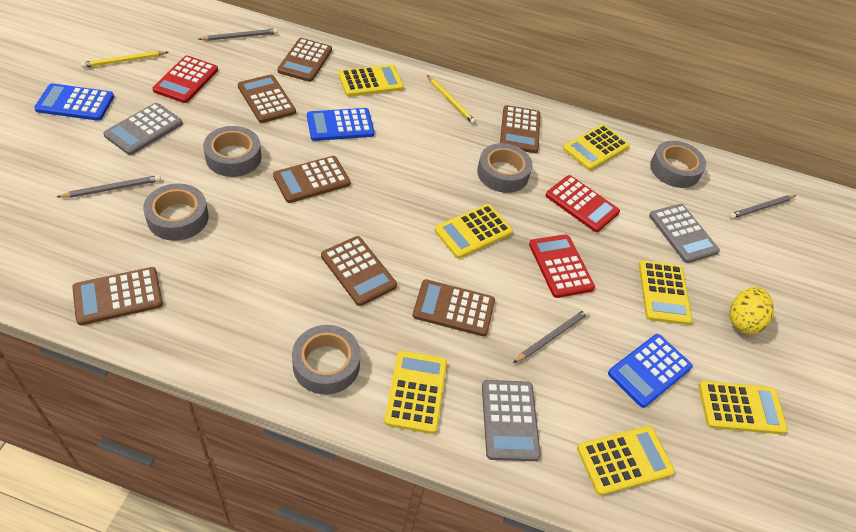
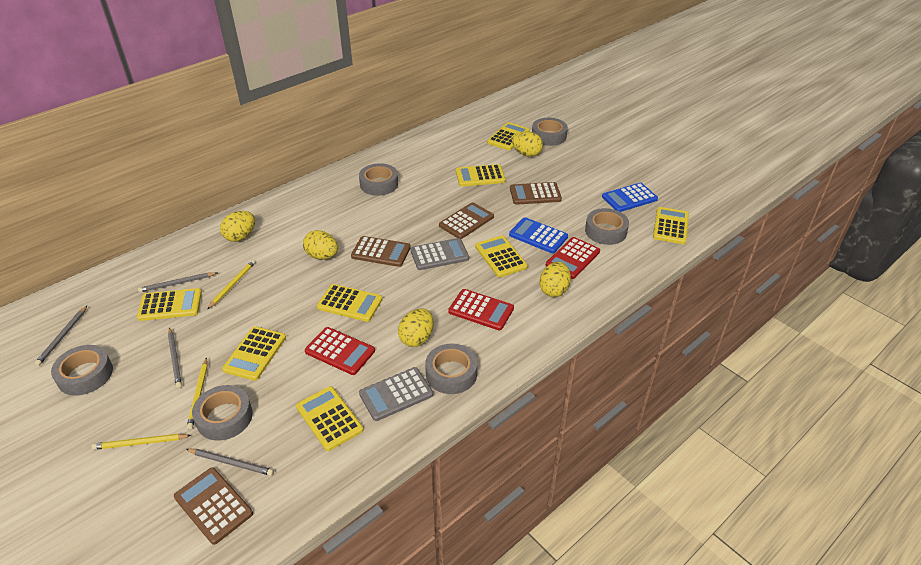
blue calculator: 3 -> 2
brown calculator: 7 -> 4
grey calculator: 3 -> 2
grey tape: 5 -> 6
yellow calculator: 7 -> 8
yellow egg: 1 -> 5
yellow pencil: 2 -> 3

